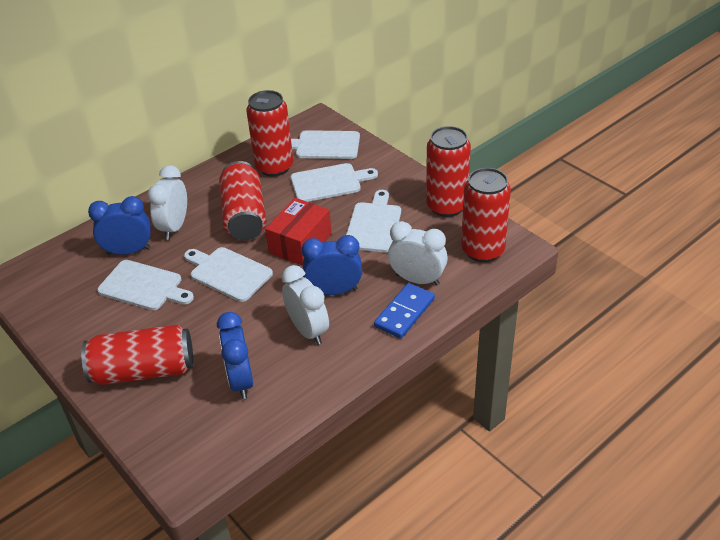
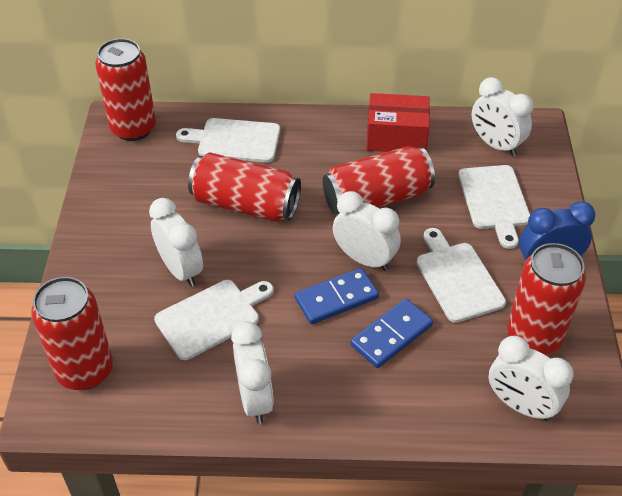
blue clock: 3 -> 1
blue domino: 1 -> 2
white clock: 3 -> 5
white cutting board: 5 -> 4

